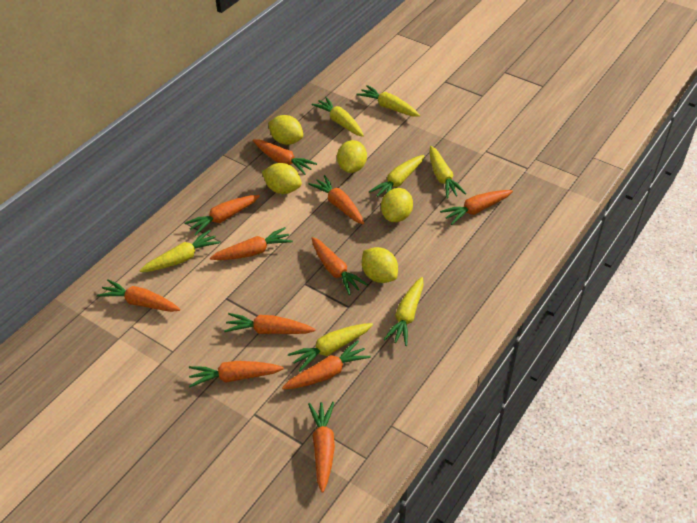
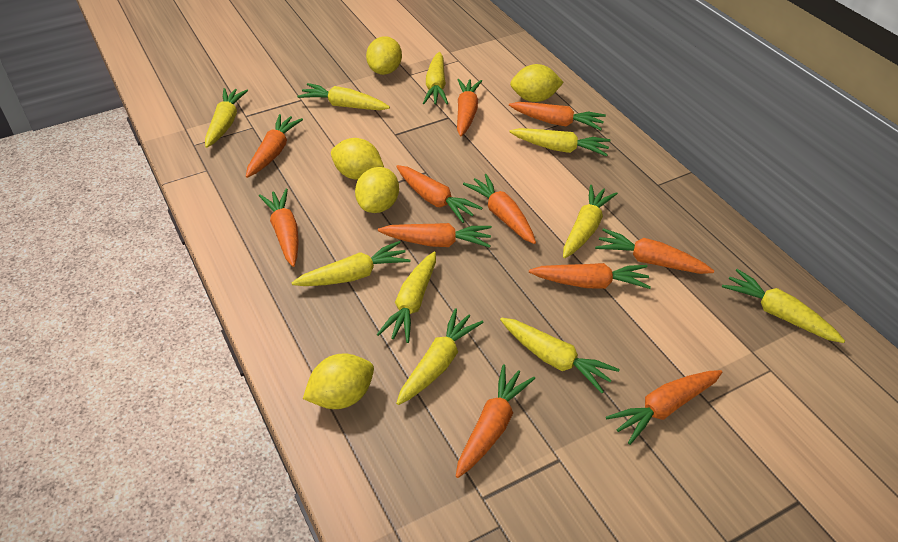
yellow carrot: 7 -> 10

